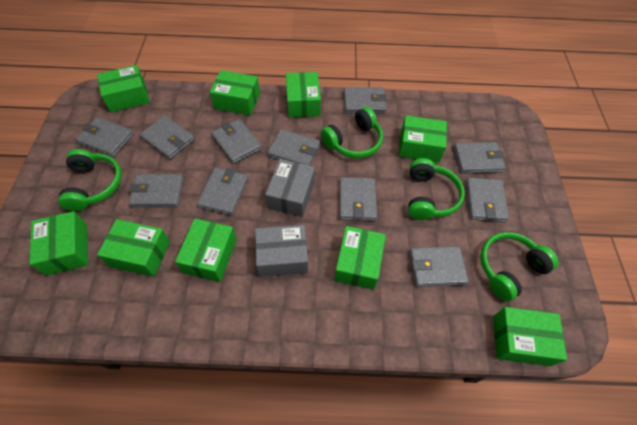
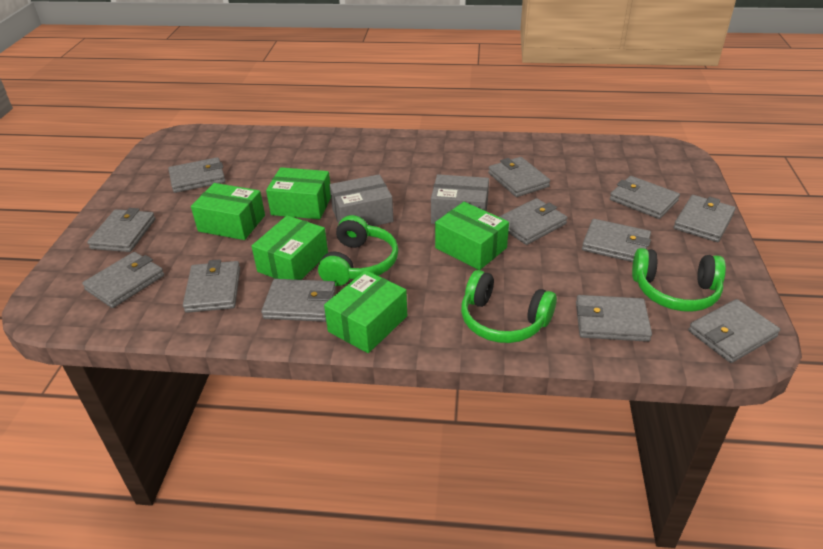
green box: 9 -> 5
green headphones: 4 -> 3
grey wallet: 11 -> 12

